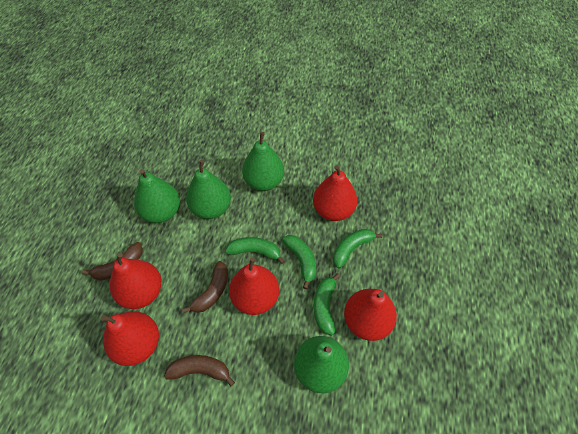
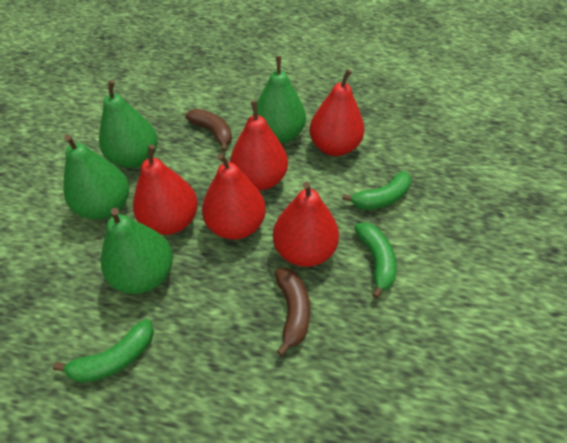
brown banana: 3 -> 2
green banana: 4 -> 3

